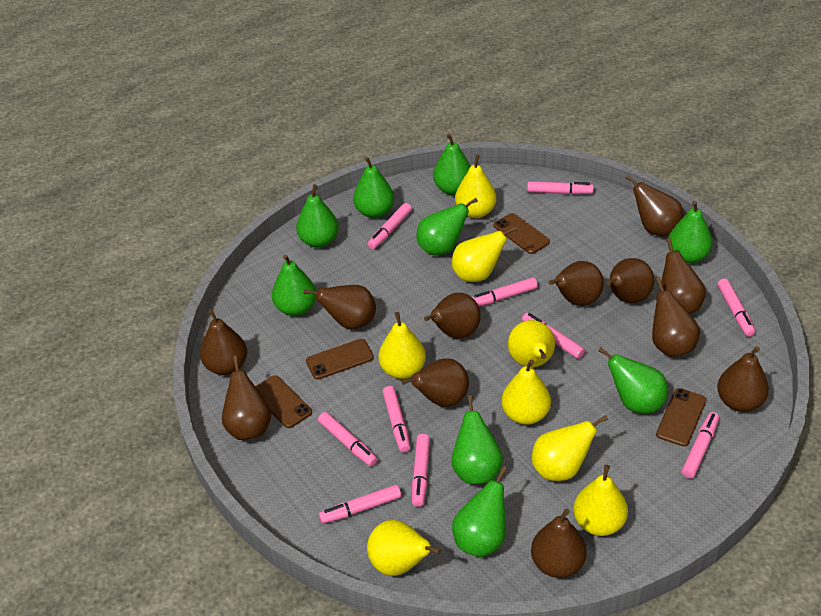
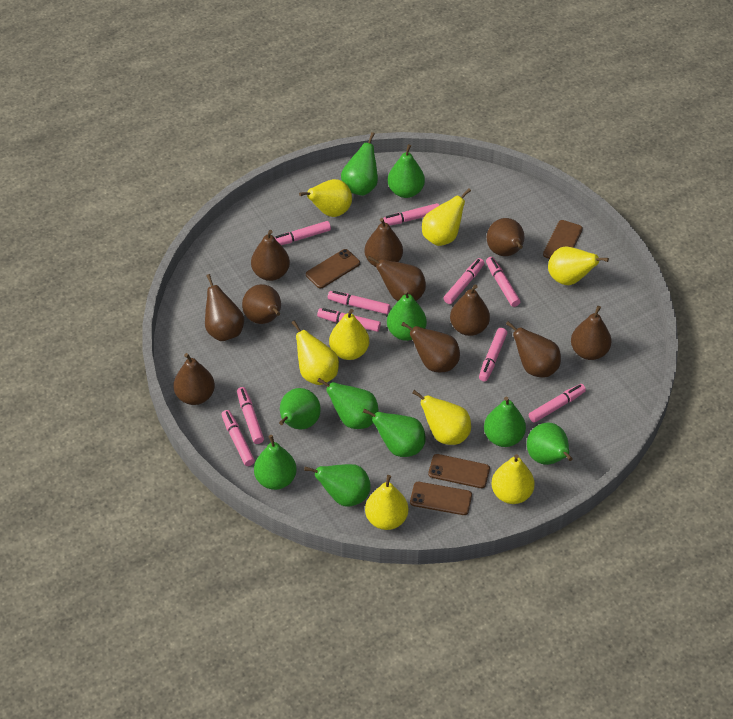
brown pear: 12 -> 11
green pear: 9 -> 10

